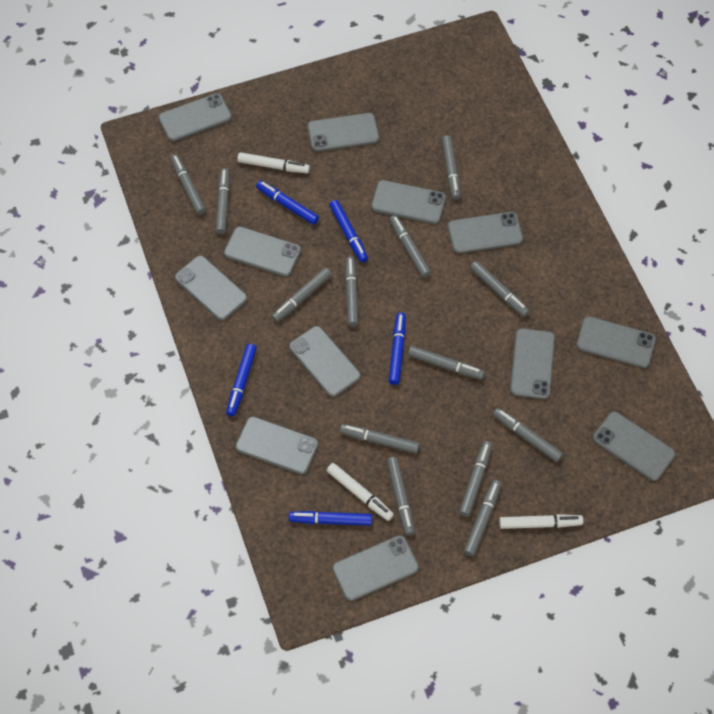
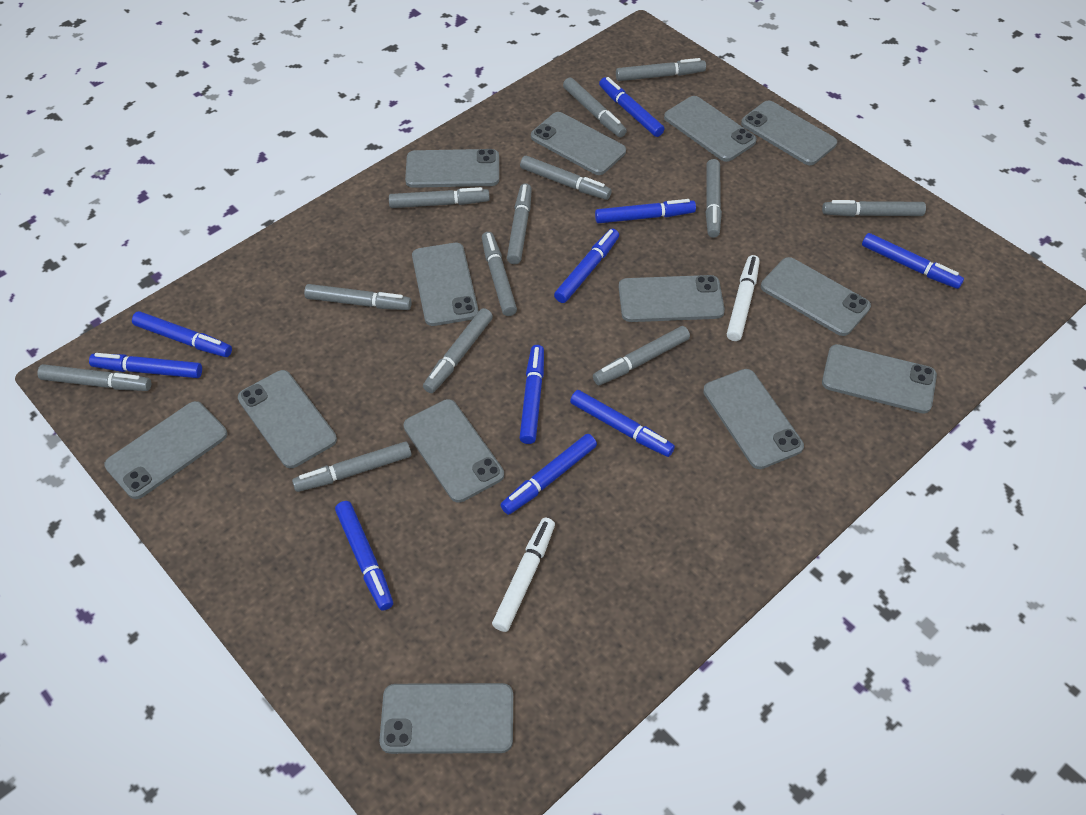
blue marker: 5 -> 10
grey phone: 12 -> 13
white marker: 3 -> 2

